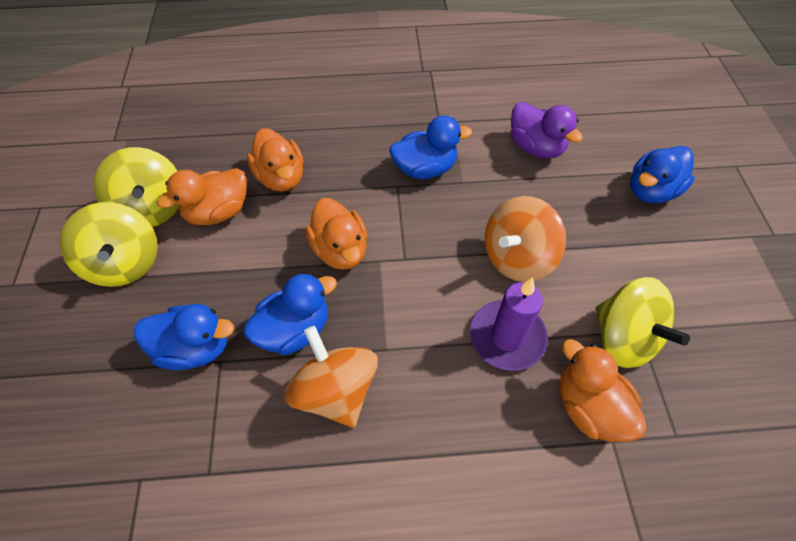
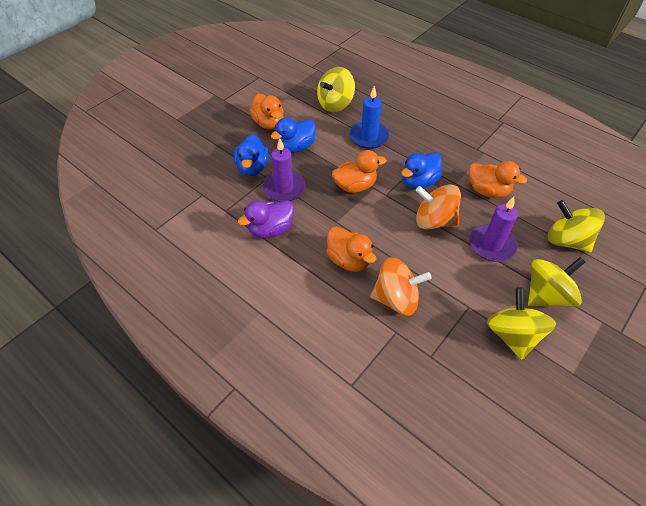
blue candle: 0 -> 1
blue duck: 4 -> 3
purple candle: 1 -> 2
yellow spinning top: 3 -> 4

